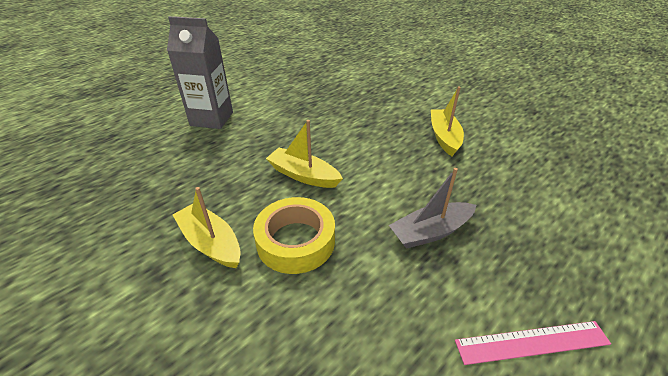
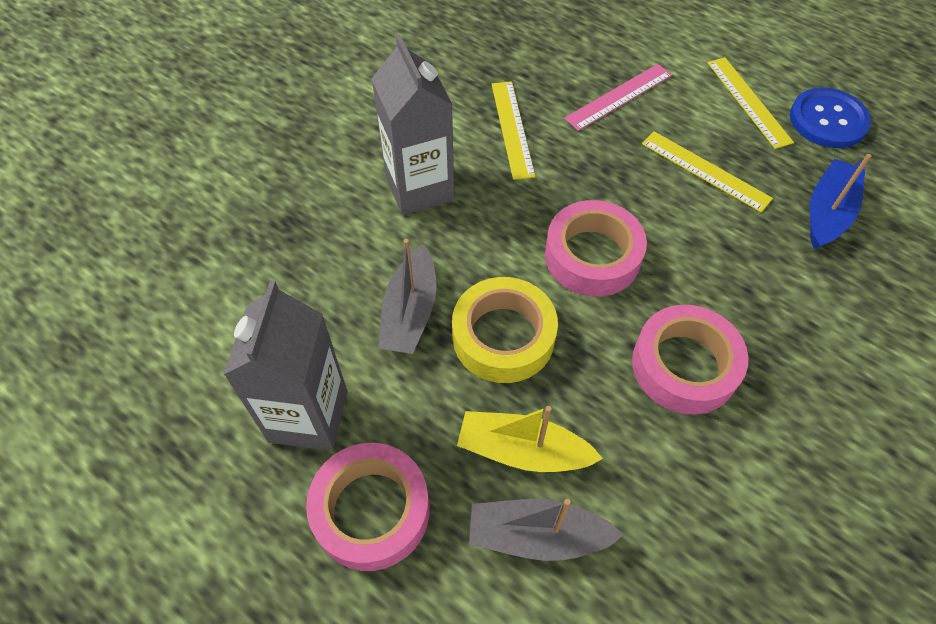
blue boat: 0 -> 1
blue button: 0 -> 1
grey boat: 1 -> 2
grey carton: 1 -> 2
pink tape: 0 -> 3
yellow boat: 3 -> 1
yellow ruler: 0 -> 3

